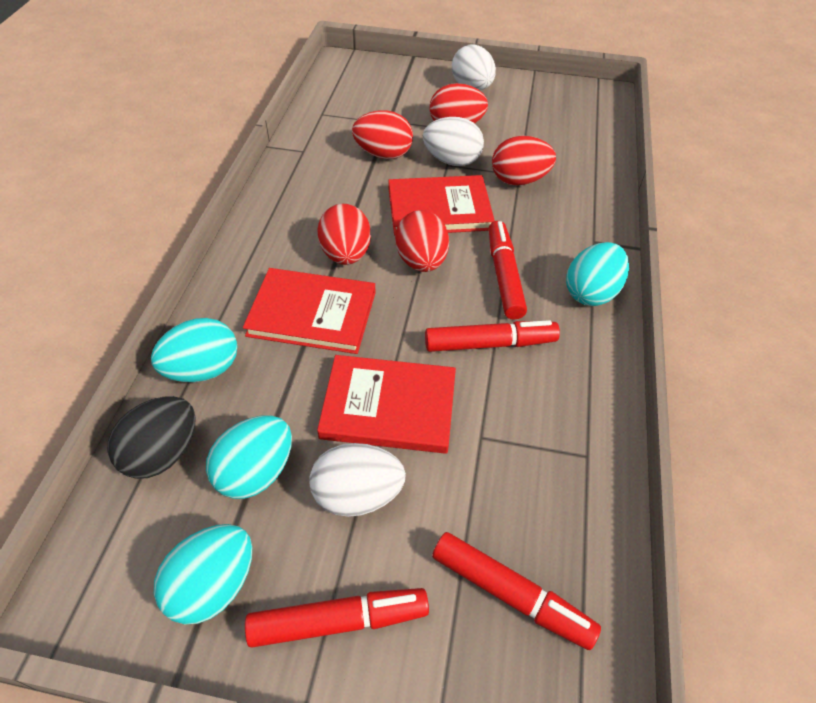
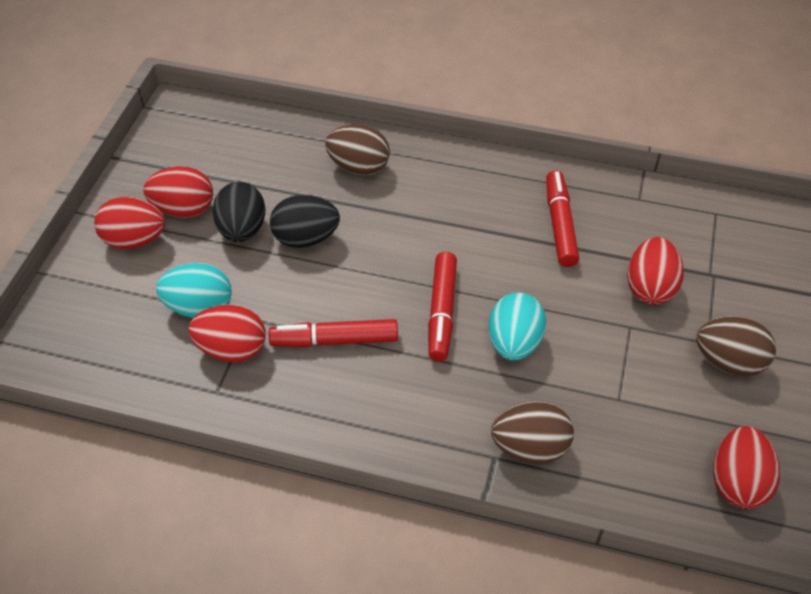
black egg: 1 -> 2
brown egg: 0 -> 3
red book: 3 -> 0
red marker: 4 -> 3
turquoise egg: 4 -> 2
white egg: 3 -> 0

